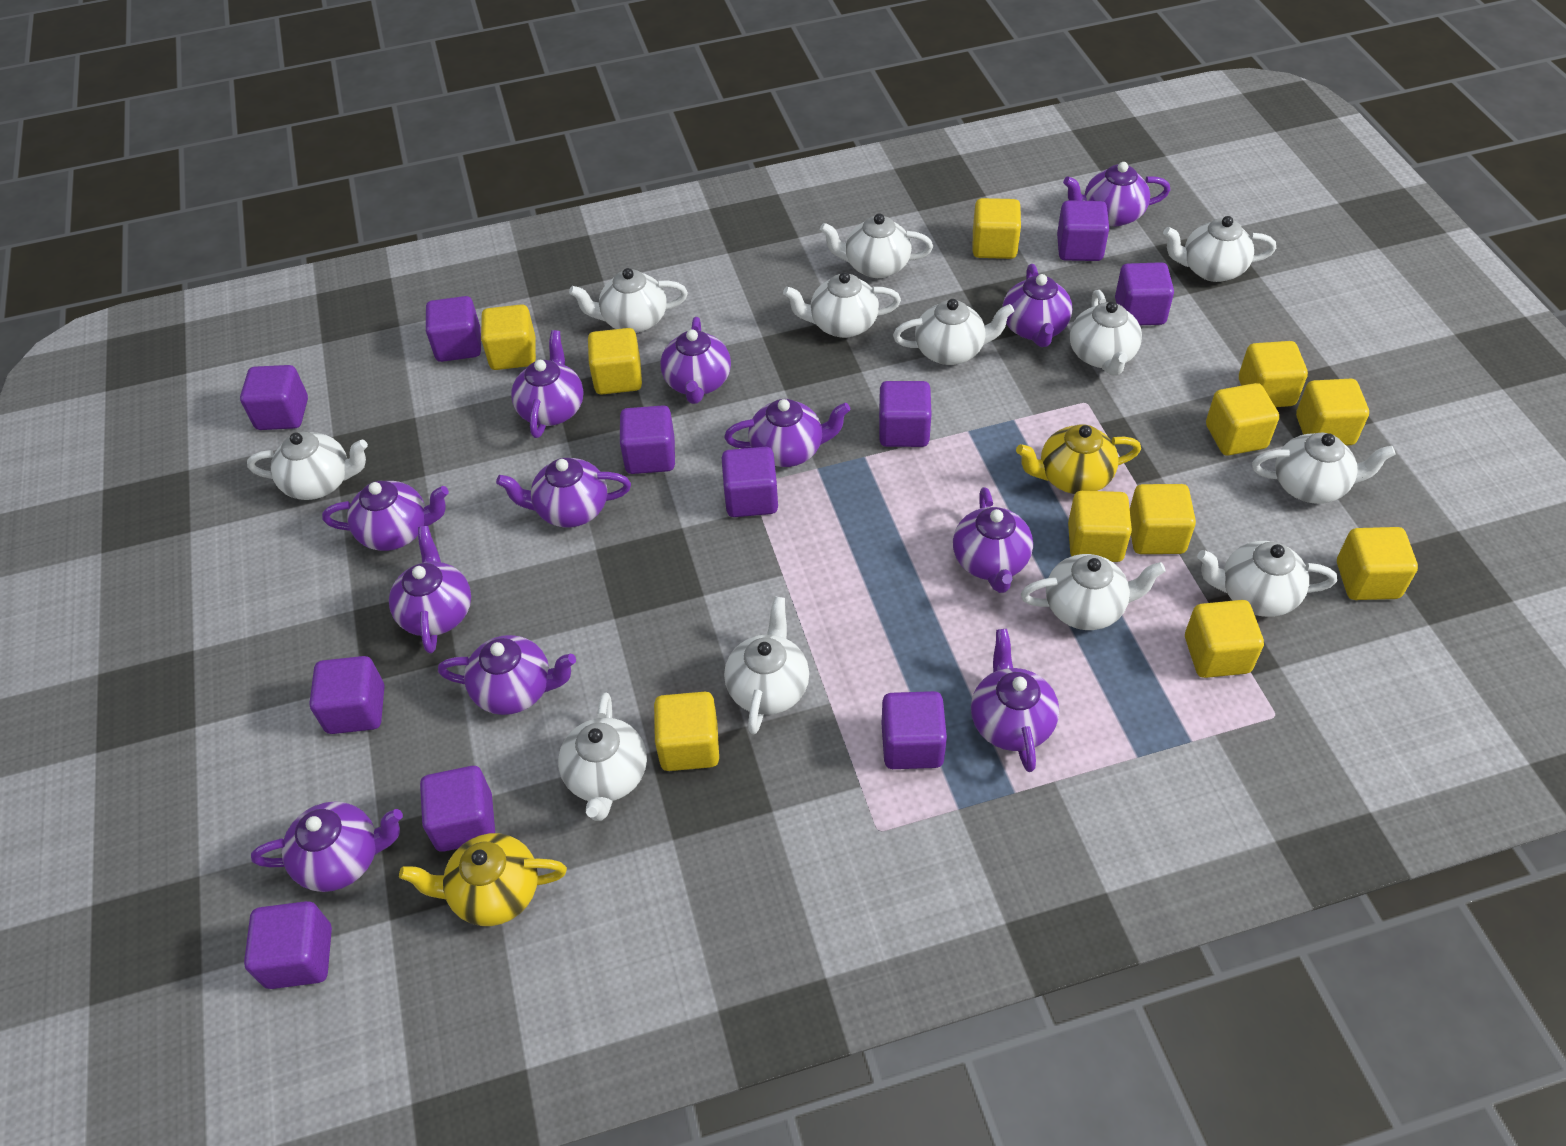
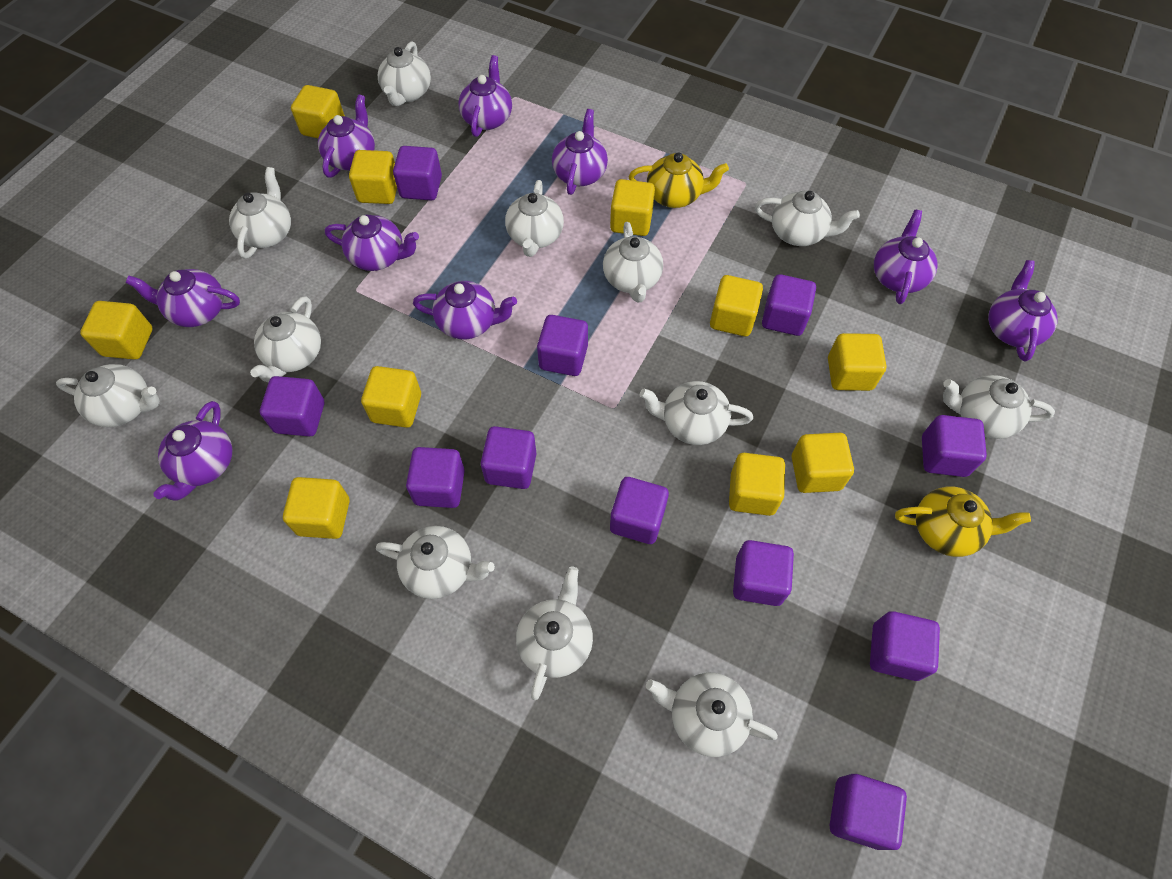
purple teapot: 12 -> 9
yellow cube: 11 -> 10

